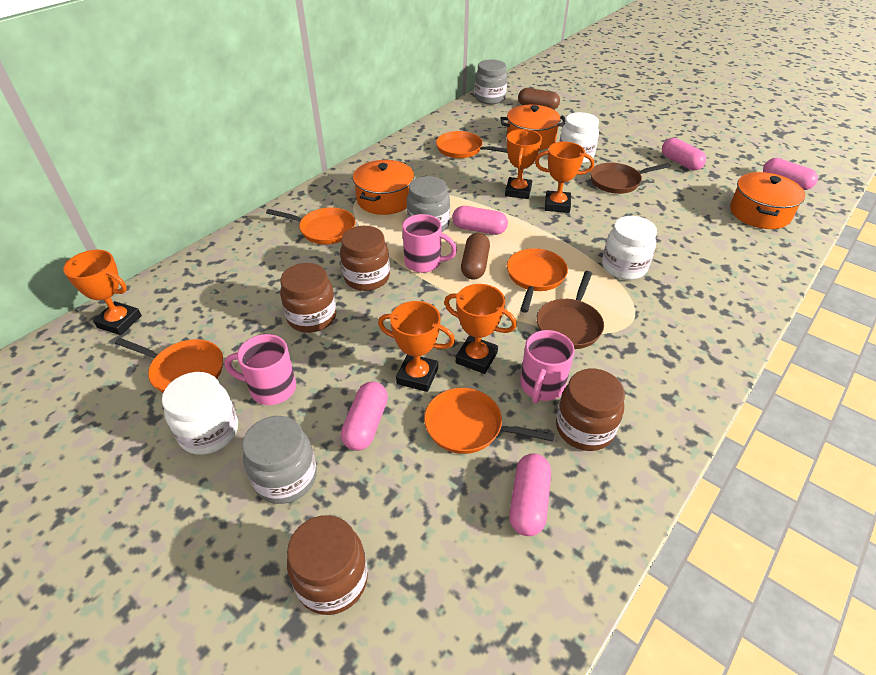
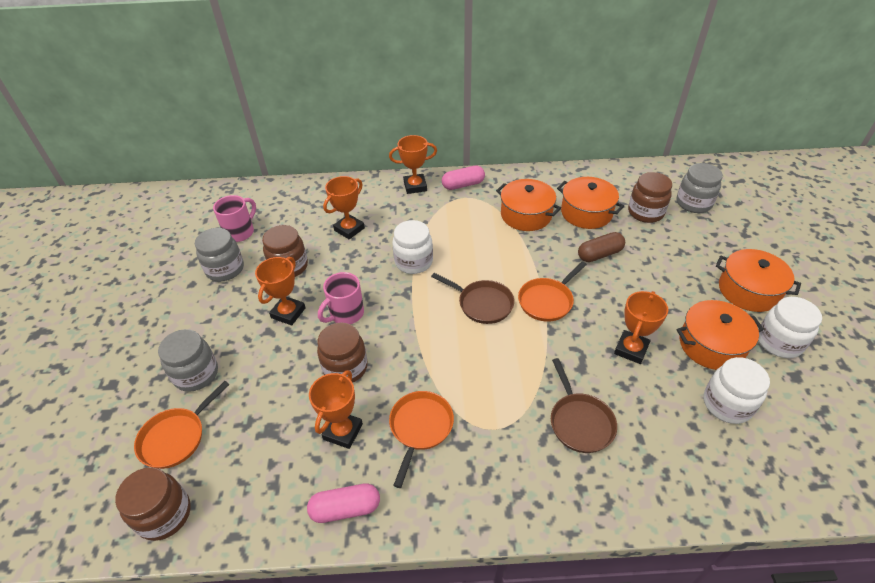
brown capsule: 2 -> 1
orange pan: 5 -> 3
orange pot: 3 -> 4
pink capsule: 5 -> 2
pink mug: 3 -> 2

